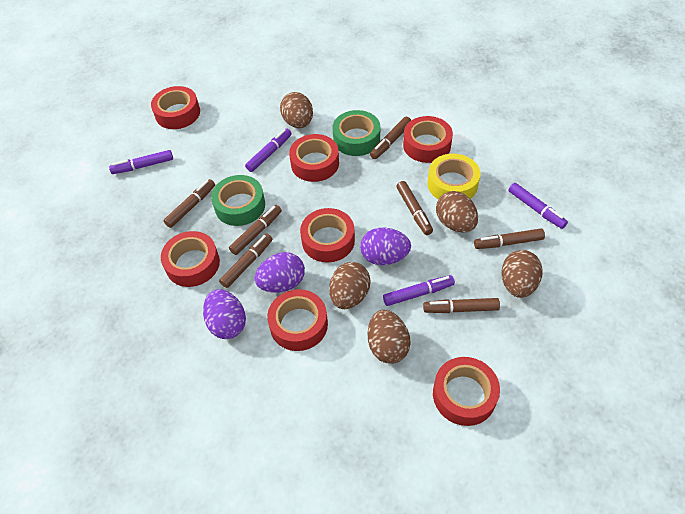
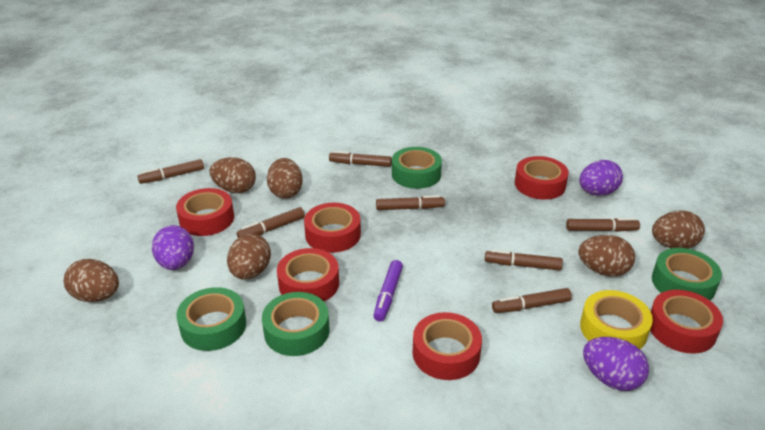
brown egg: 5 -> 6
green tape: 2 -> 4
purple marker: 4 -> 1
red tape: 7 -> 6

